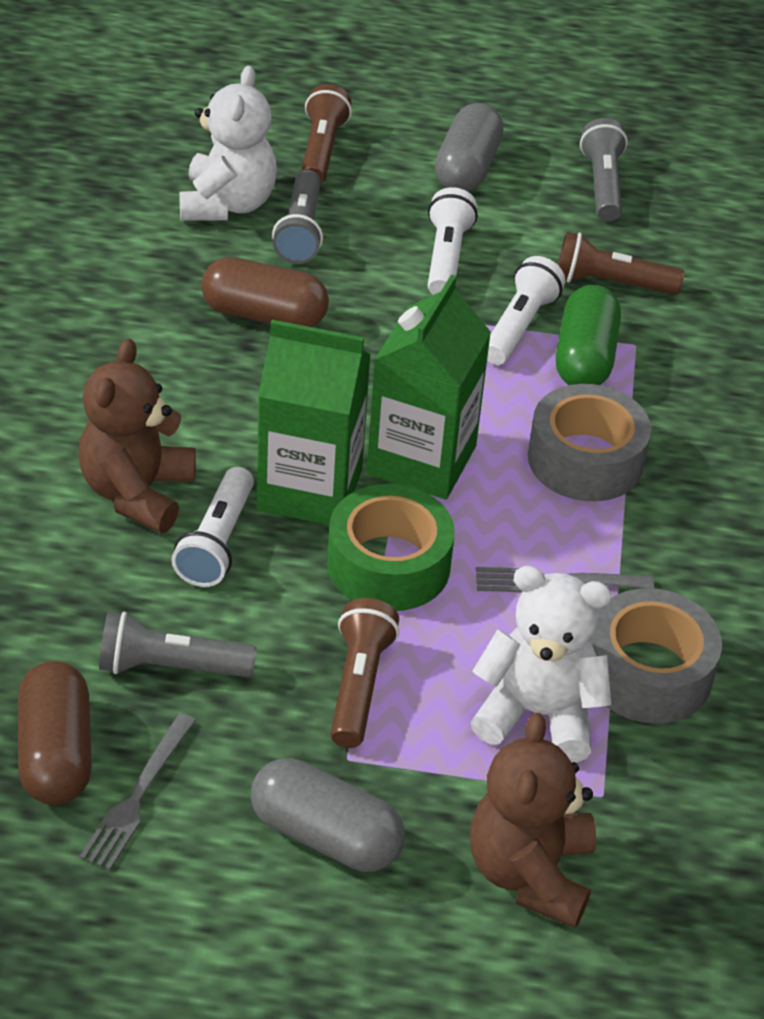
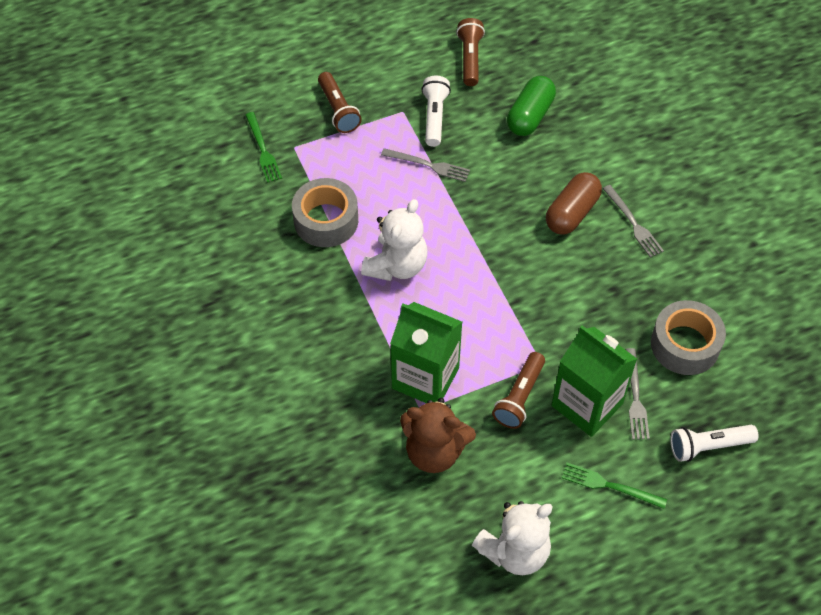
brown capsule: 2 -> 1
brown teddy bear: 2 -> 1
green fork: 0 -> 2
green tape: 1 -> 0
grey capsule: 2 -> 0
grey flashlight: 3 -> 0
grey fork: 2 -> 3
white flashlight: 3 -> 2

